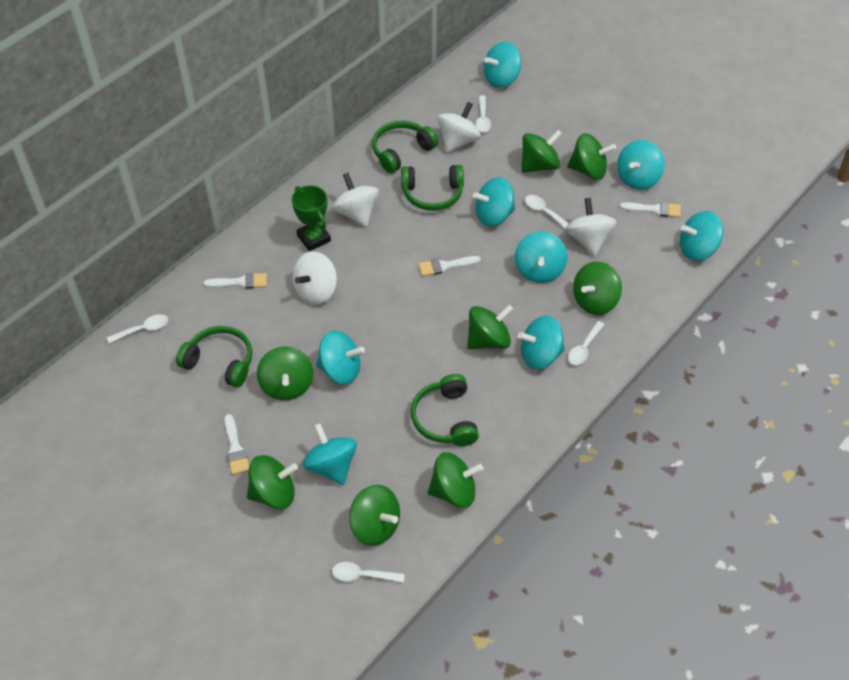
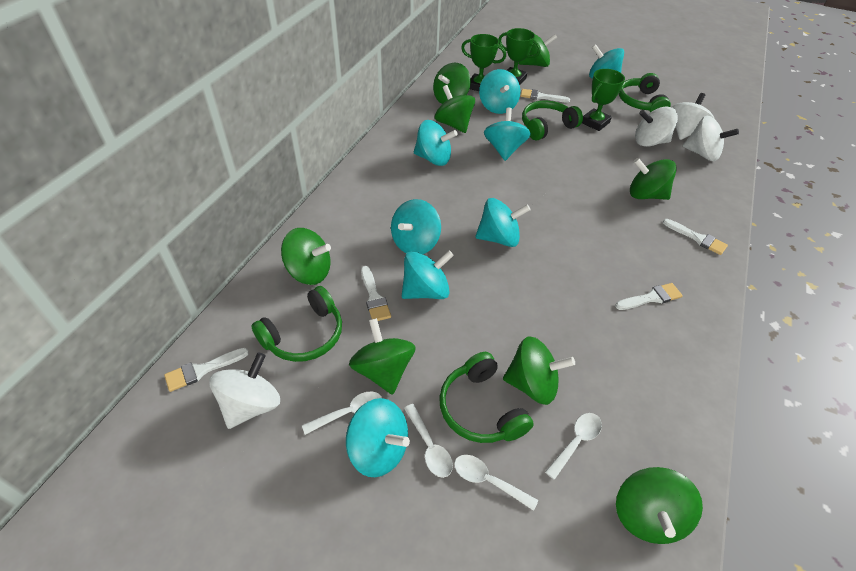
green trophy: 1 -> 3
white brush: 4 -> 5
white spoon: 5 -> 4

